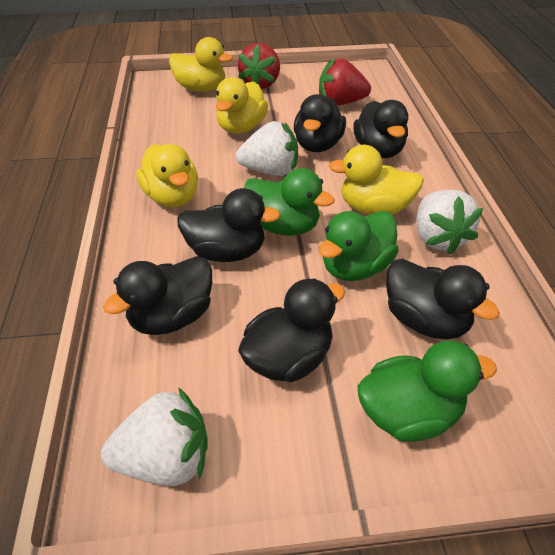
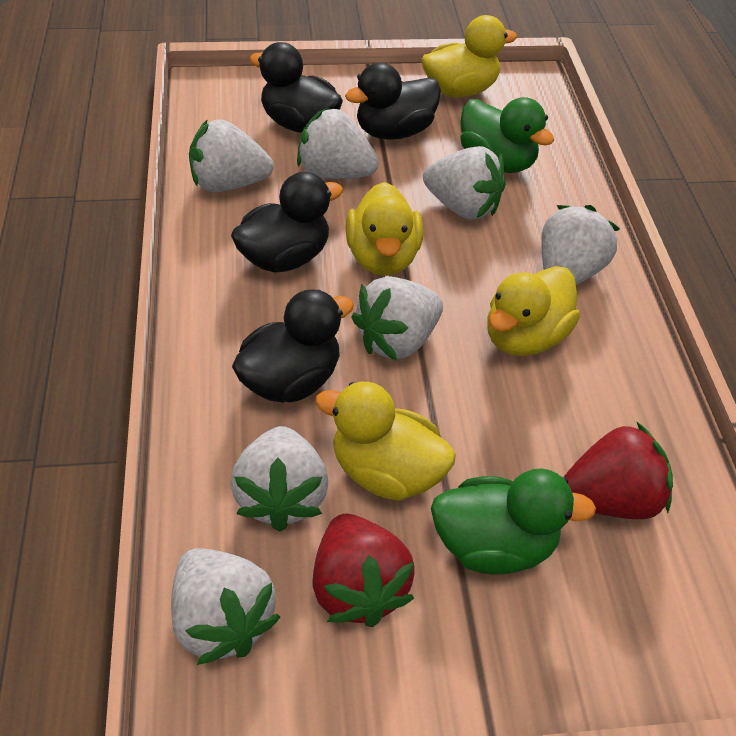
black duck: 6 -> 4
green duck: 3 -> 2
white strawberry: 3 -> 7

